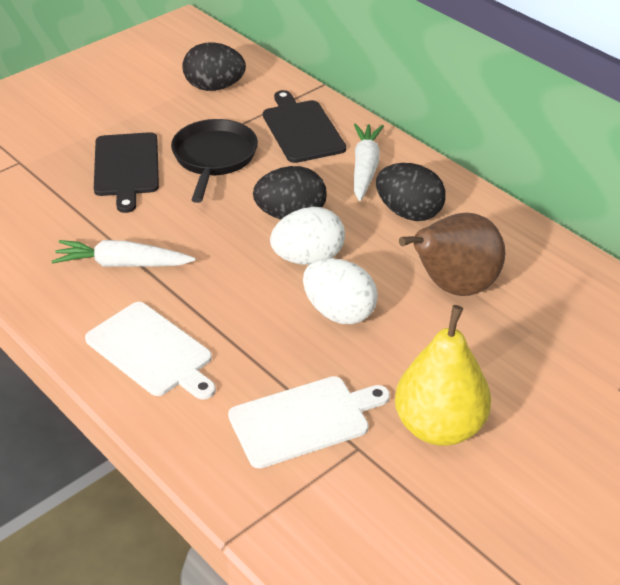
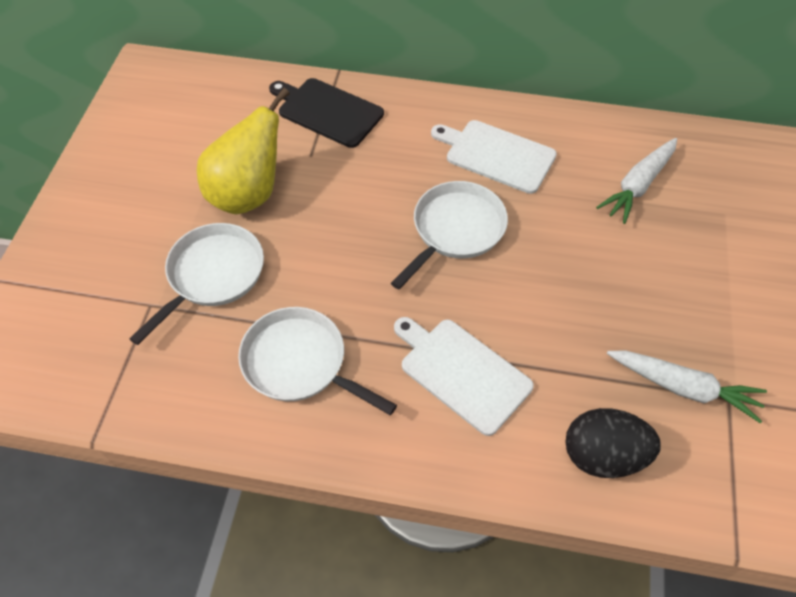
black cutting board: 2 -> 1
black egg: 3 -> 1
black pan: 1 -> 0
brown pear: 1 -> 0
white egg: 2 -> 0
white pan: 0 -> 3

